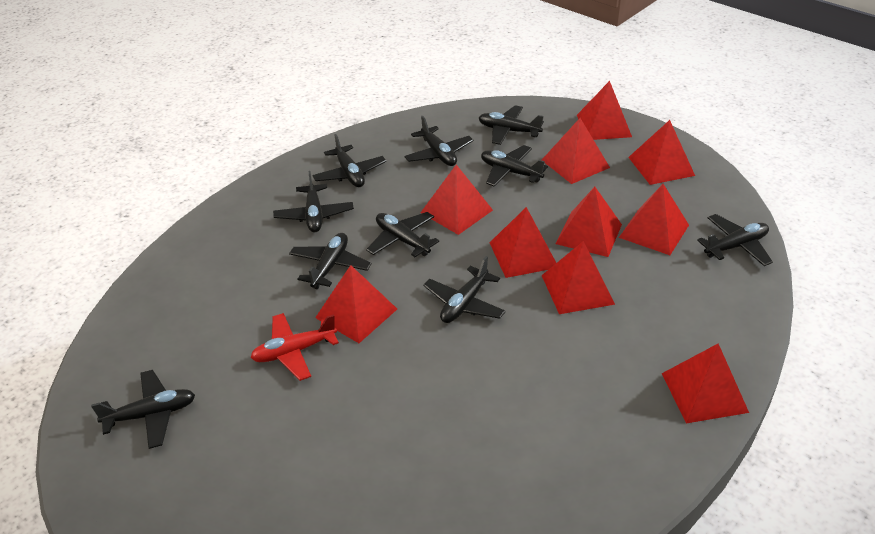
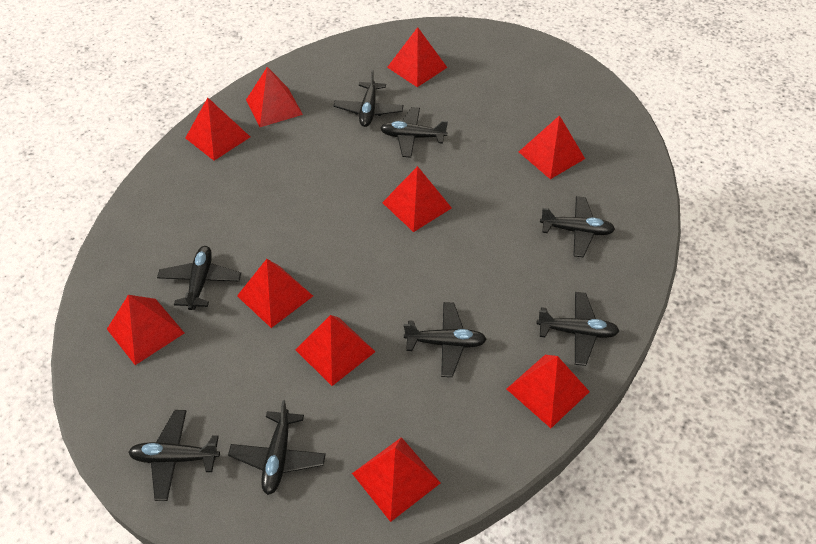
black plane: 10 -> 8
red plane: 1 -> 0

